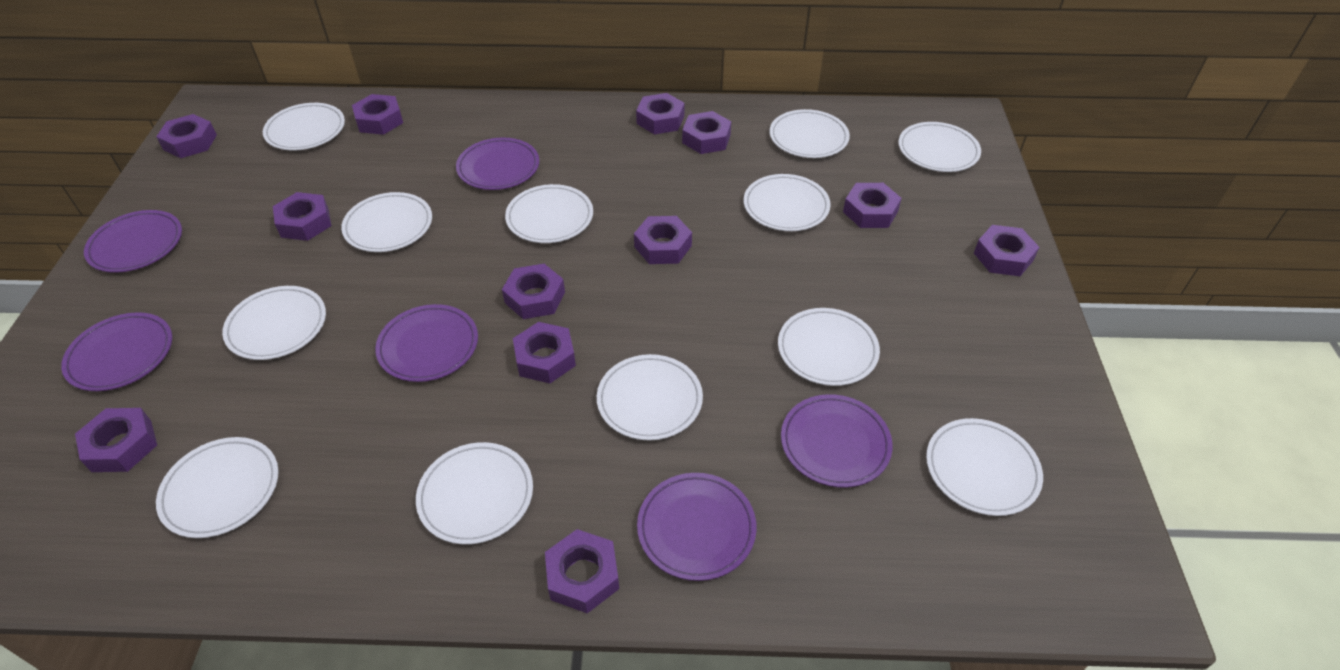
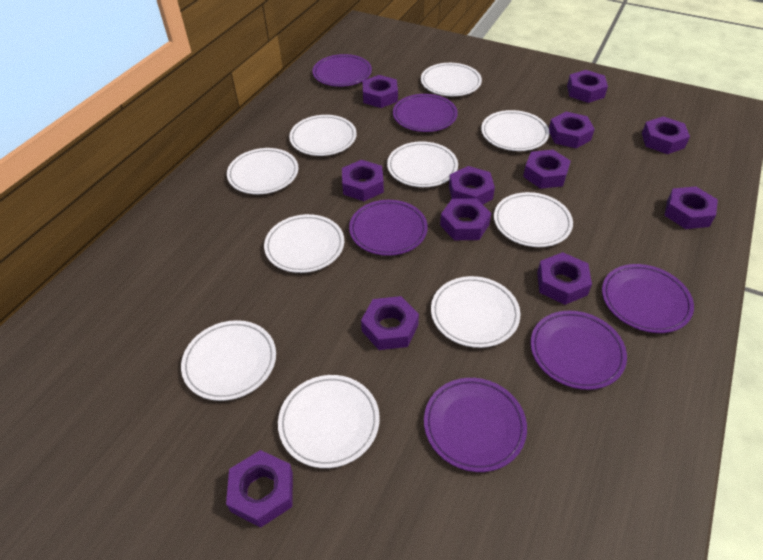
white plate: 12 -> 10

